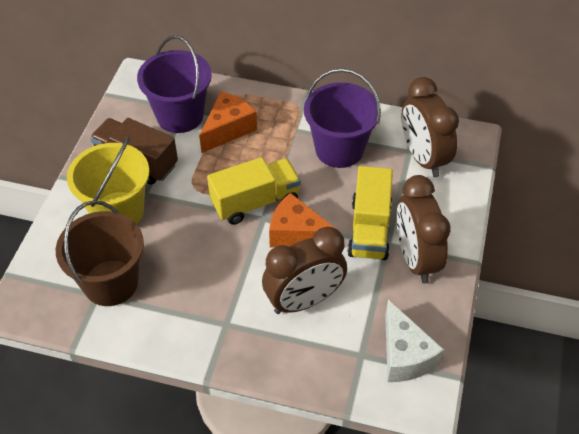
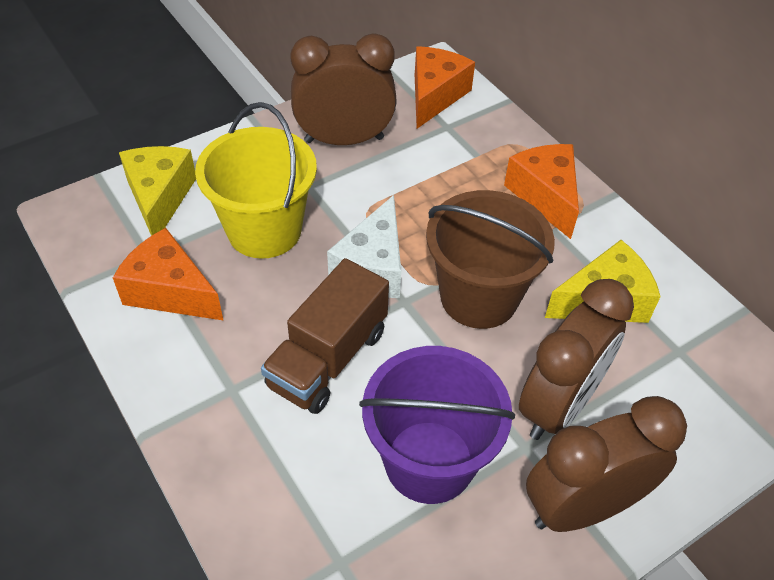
orange cheese: 2 -> 3
purple bucket: 2 -> 1
yellow cheese: 0 -> 2
yellow truck: 2 -> 0

